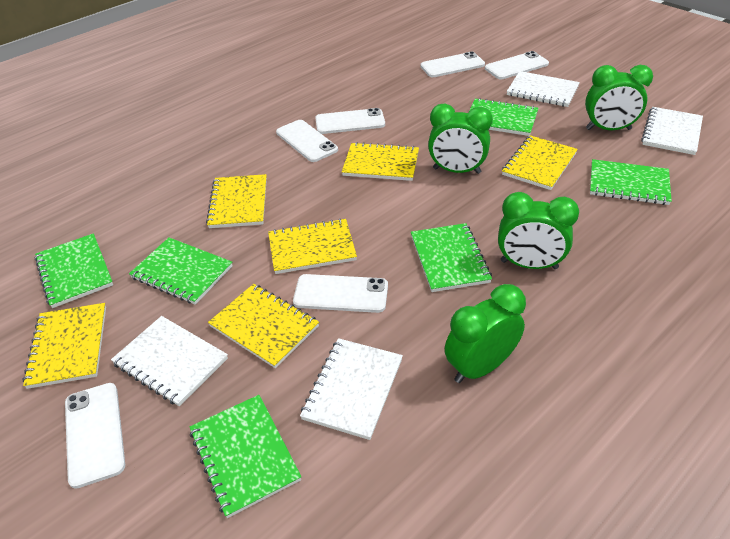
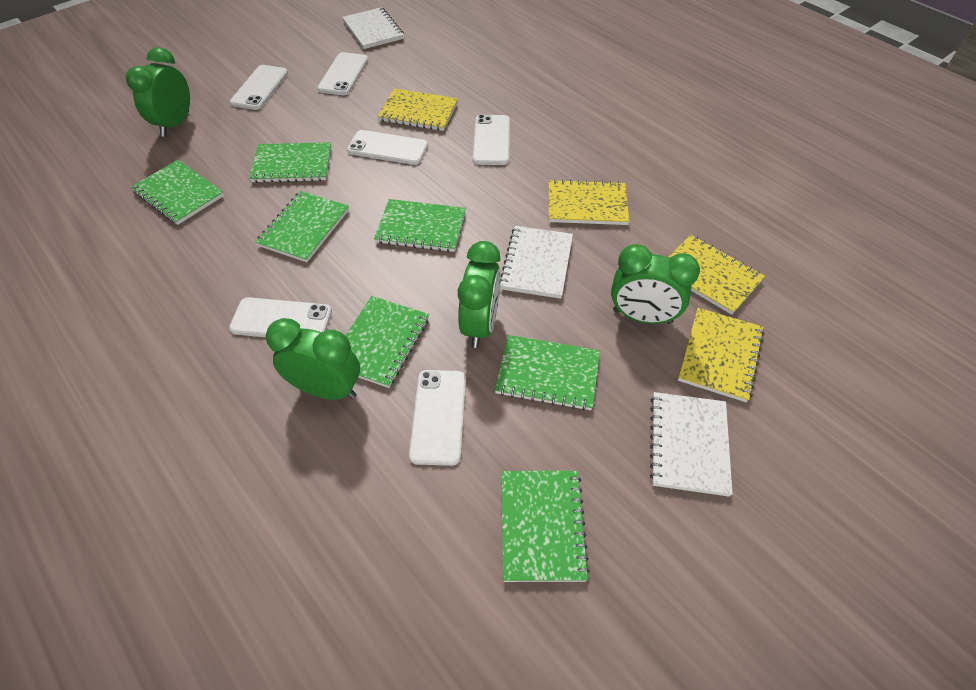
green notebook: 6 -> 7
white notebook: 4 -> 3
yellow notebook: 6 -> 4

